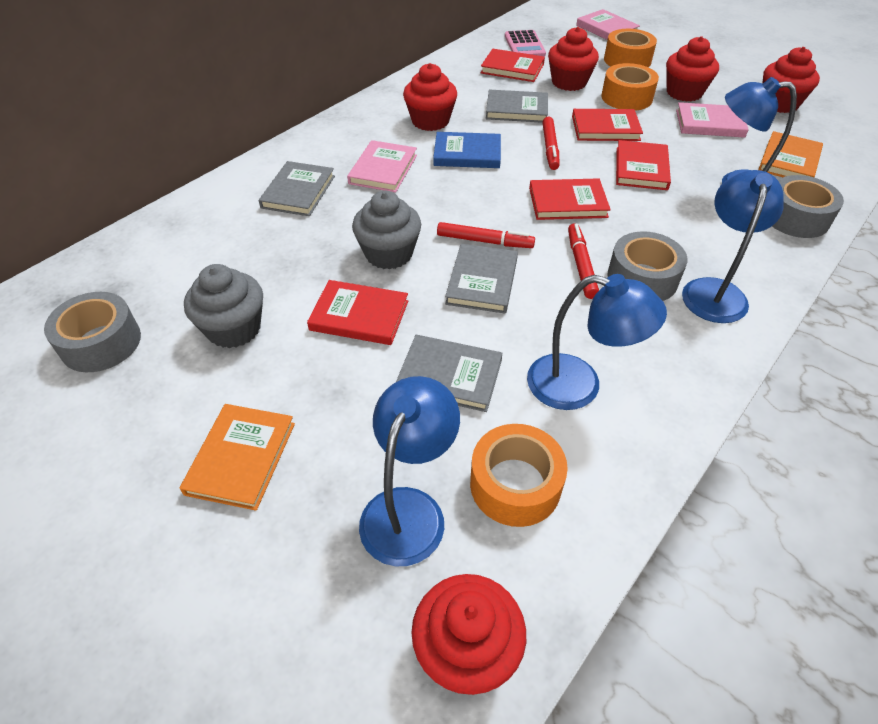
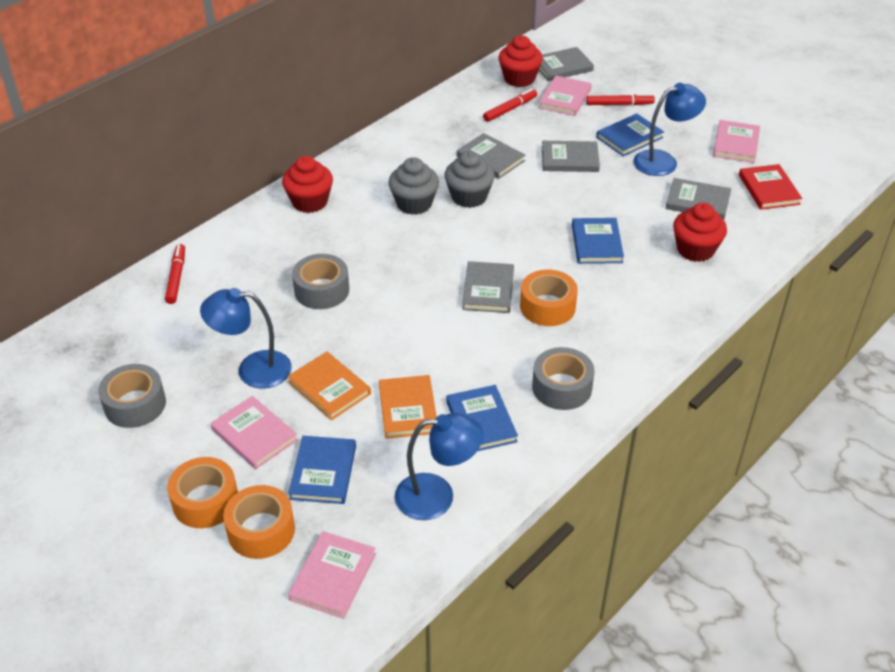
blue book: 1 -> 4
blue lamp: 4 -> 3
grey book: 4 -> 5
pink book: 3 -> 4
pink calculator: 1 -> 0
red book: 5 -> 1
red cupcake: 5 -> 3

